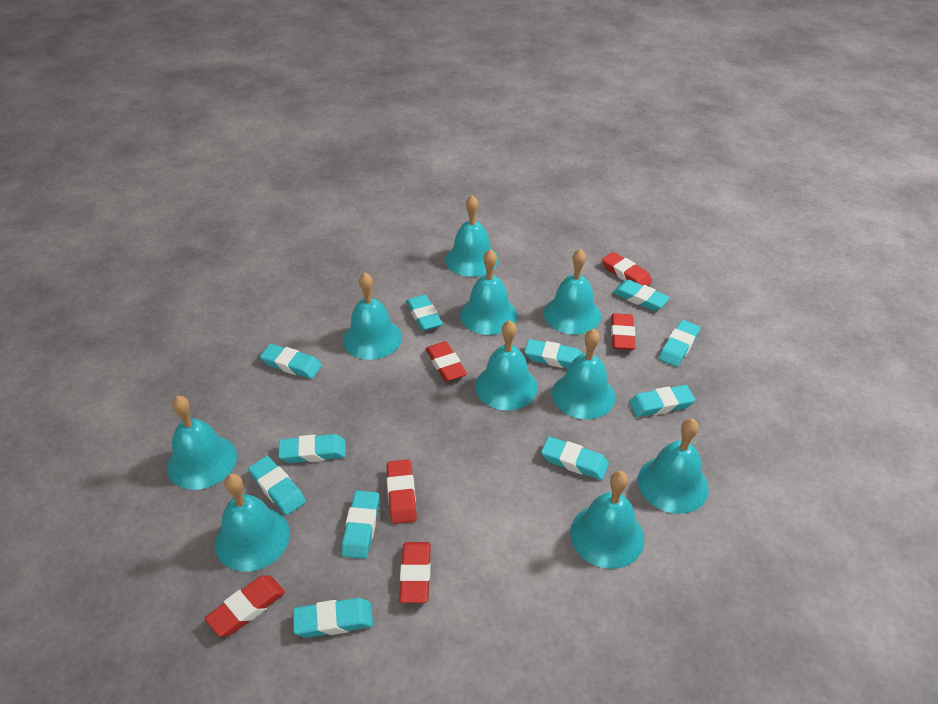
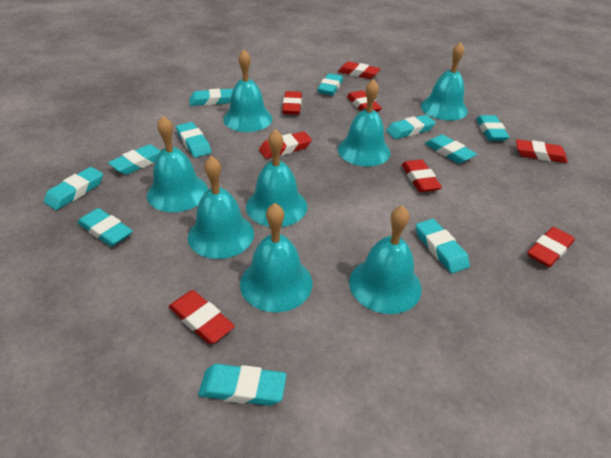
red eraser: 6 -> 8
turquoise bell: 10 -> 8

